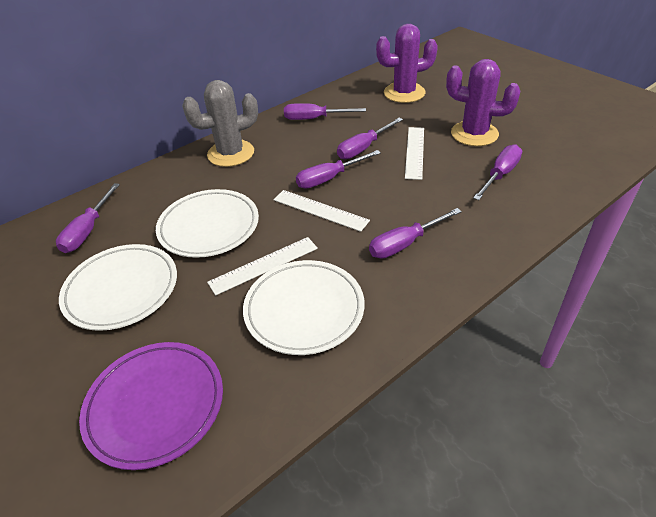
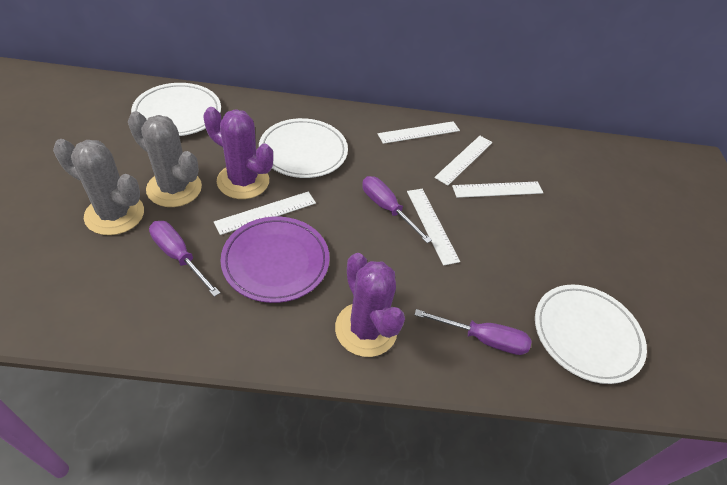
grey cactus: 1 -> 2
purple screwdriver: 6 -> 3
white ruler: 3 -> 5

